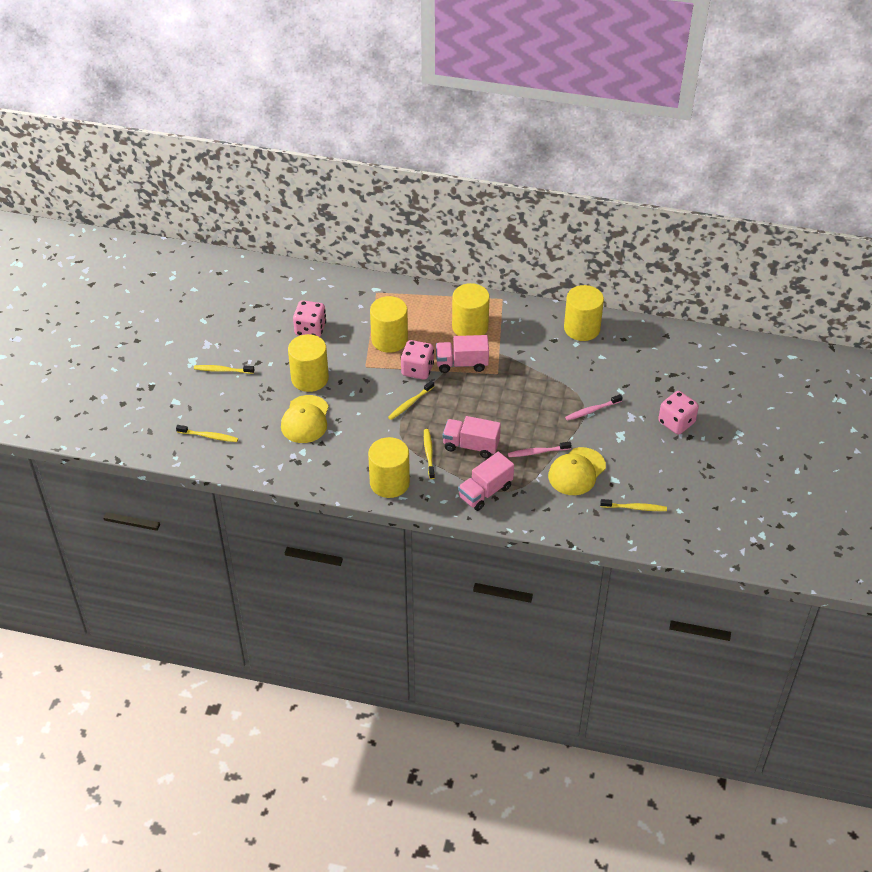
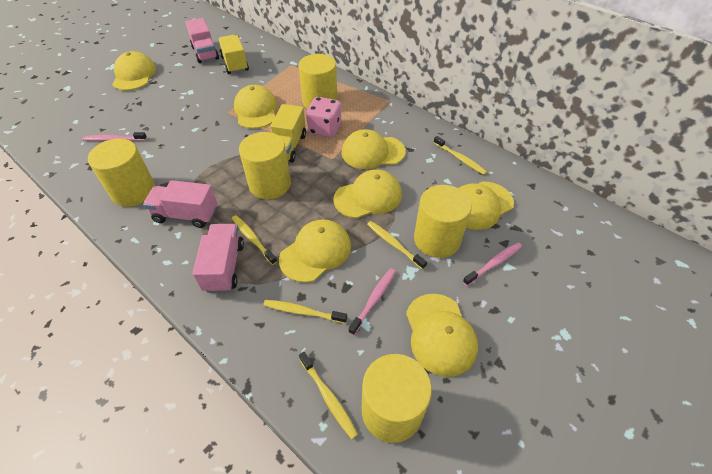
pink dice: 3 -> 1
pink toothbrush: 2 -> 3
yellow cap: 2 -> 7
yellow truck: 0 -> 2

